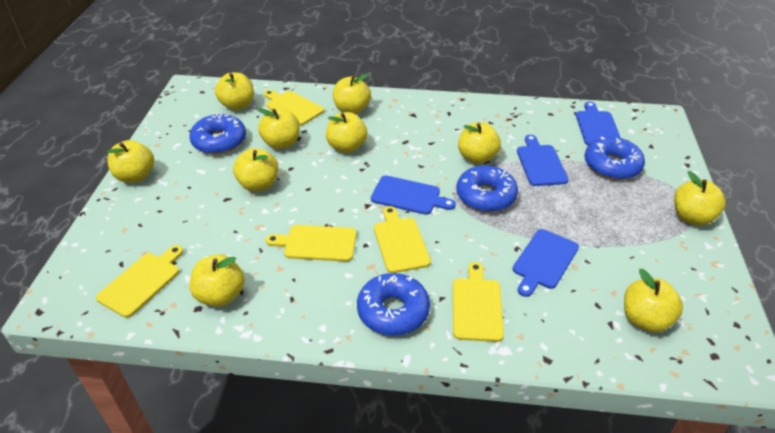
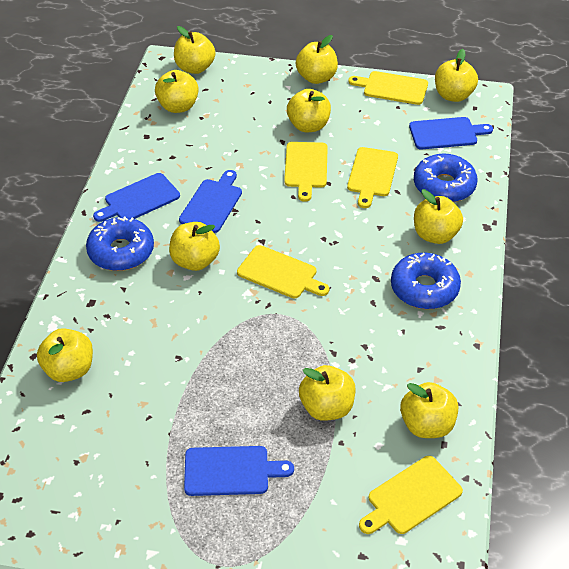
blue donut: 4 -> 3

